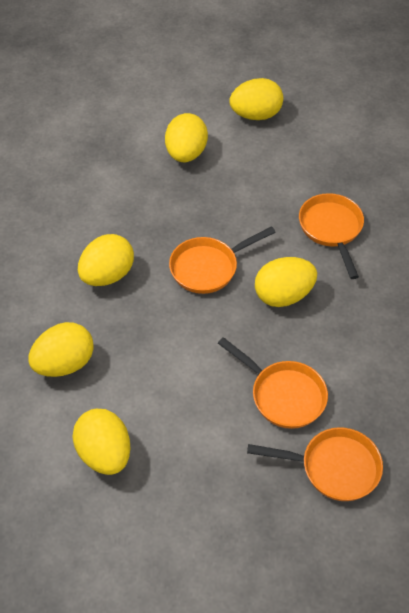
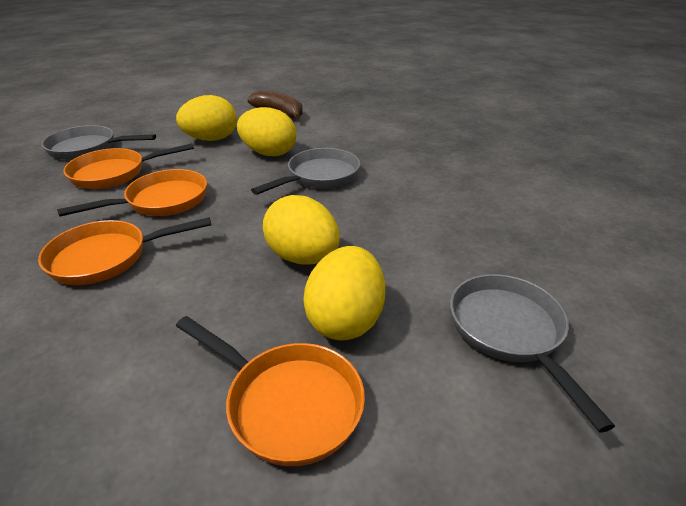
brown banana: 0 -> 1
grey pan: 0 -> 3
yellow egg: 6 -> 4

